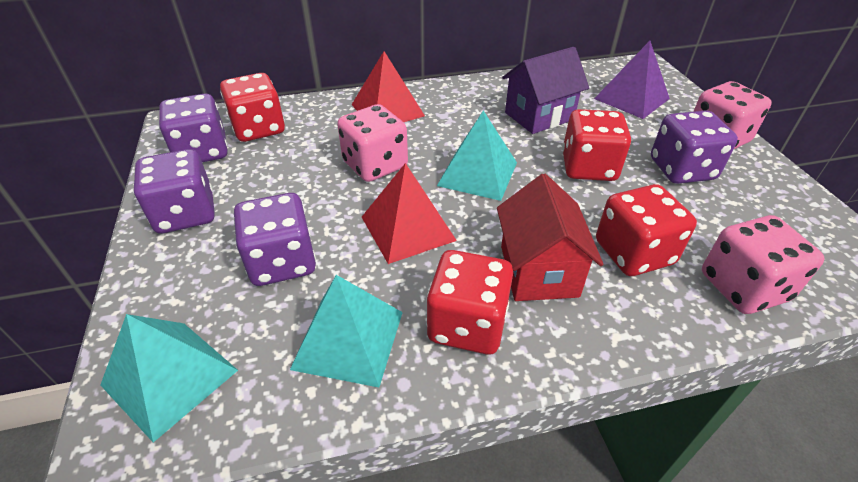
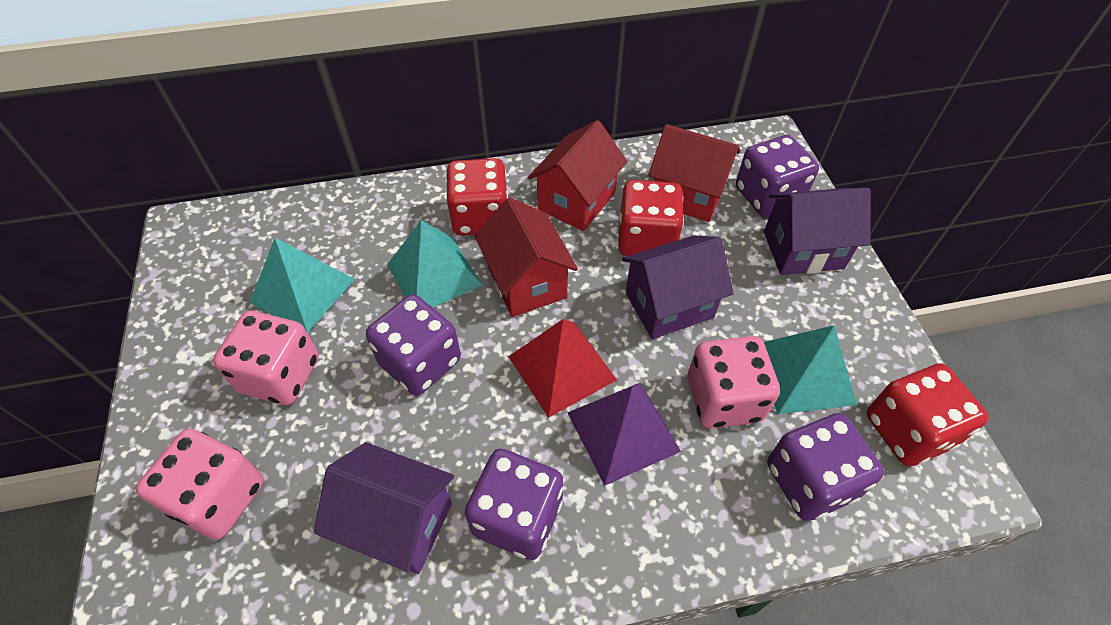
purple house: 1 -> 3
red dice: 4 -> 3
red house: 1 -> 3
red pyramid: 2 -> 1

